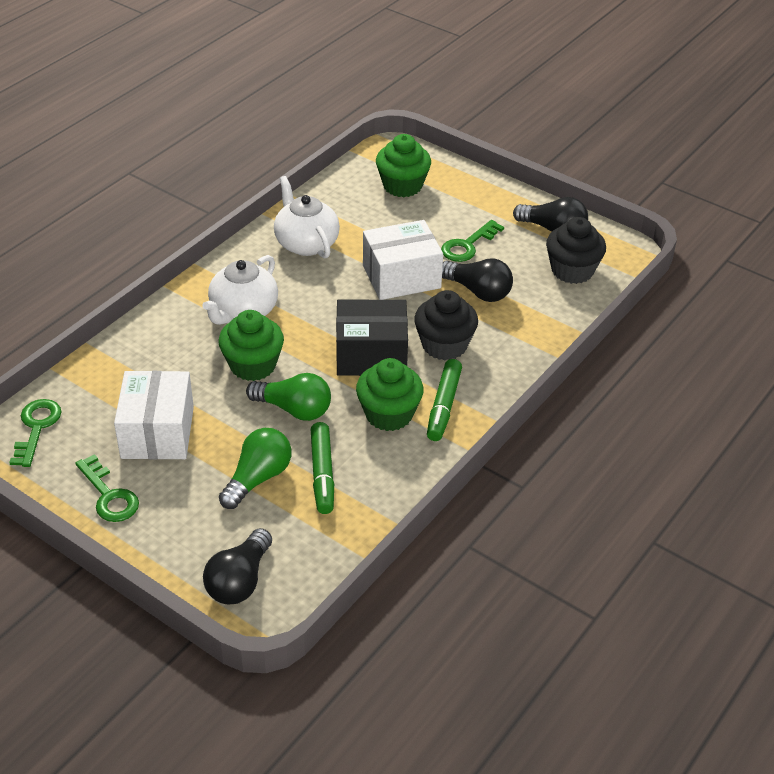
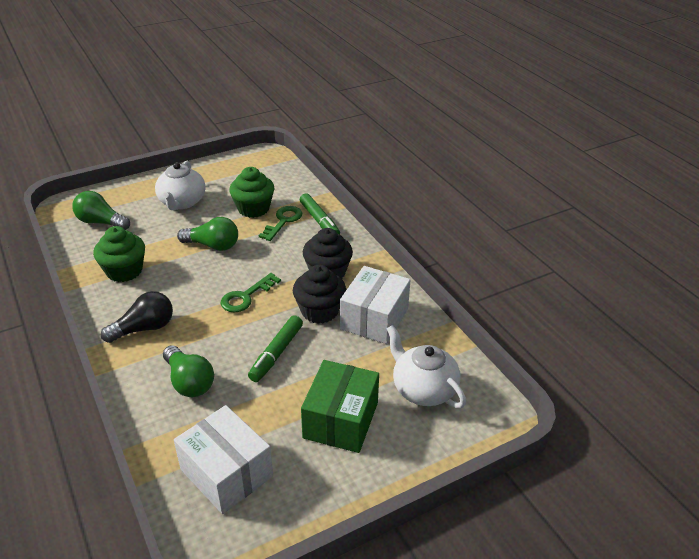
black box: 1 -> 0
black light bulb: 3 -> 1
green box: 0 -> 1
green cupcake: 3 -> 2
green key: 3 -> 2
green light bulb: 2 -> 3

